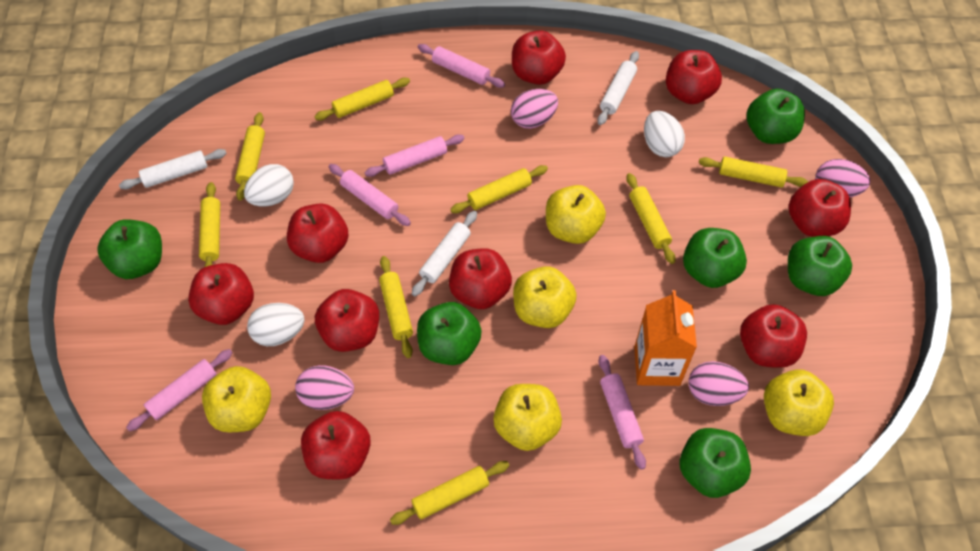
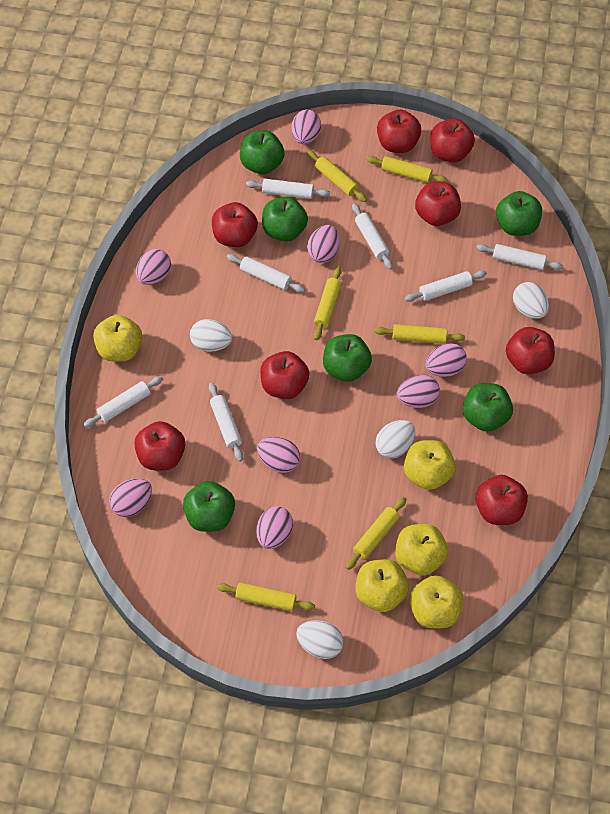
orange carton: 1 -> 0
pink egg: 4 -> 8
pink rolling pin: 5 -> 0
red apple: 9 -> 8
white egg: 3 -> 4
white rolling pin: 3 -> 7
yellow rolling pin: 8 -> 6

